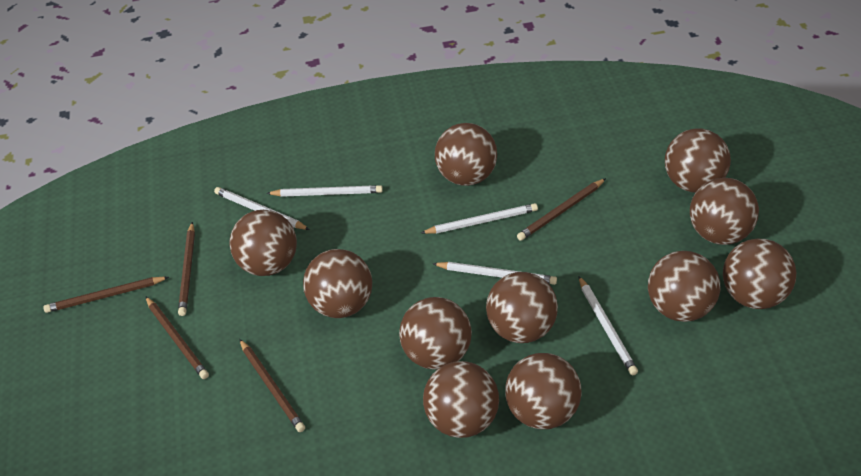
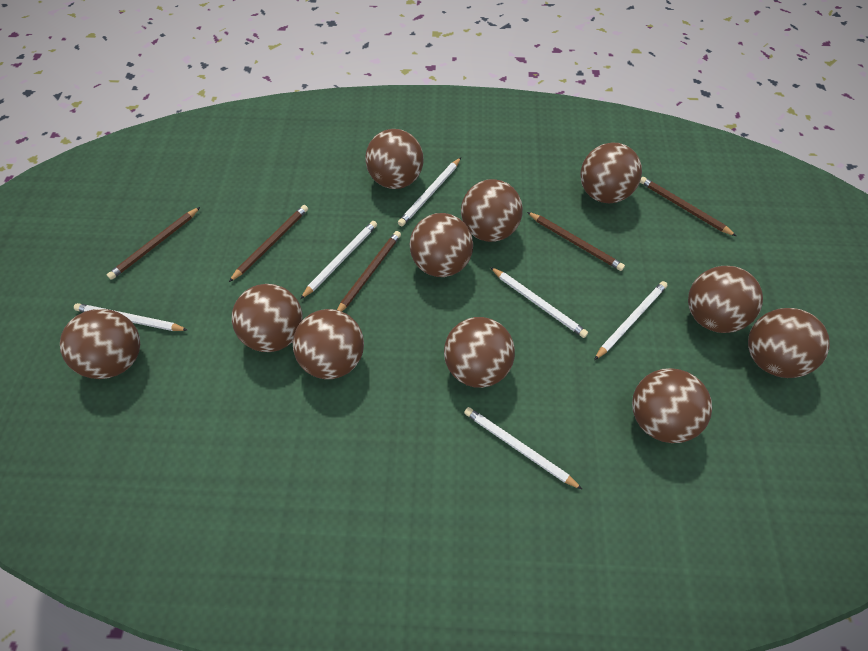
white pencil: 5 -> 6

